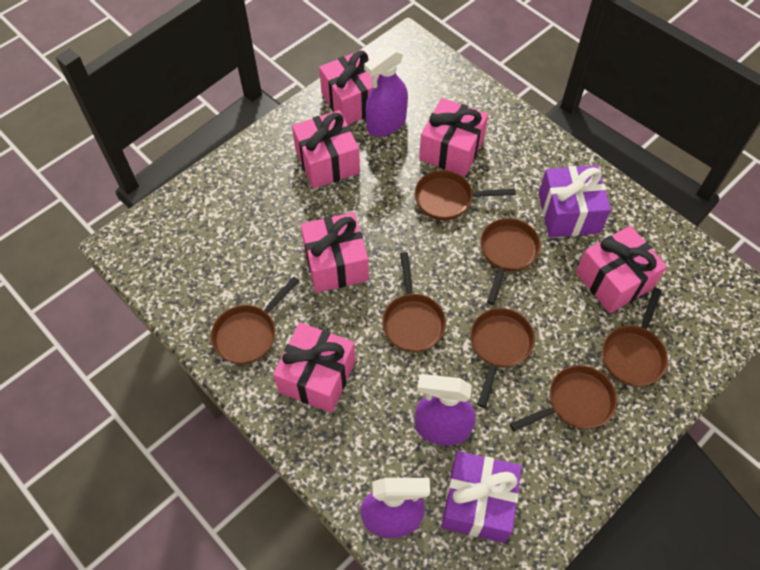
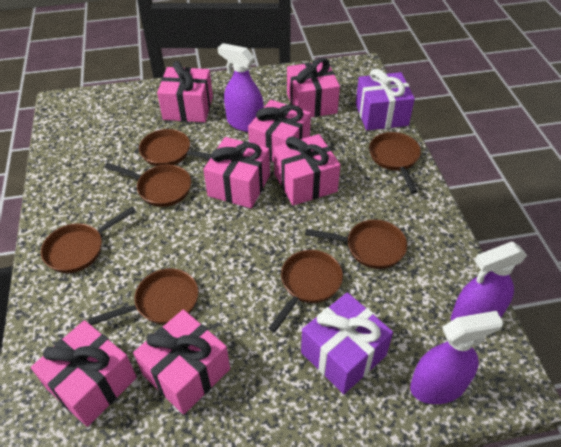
pink gift: 6 -> 7

